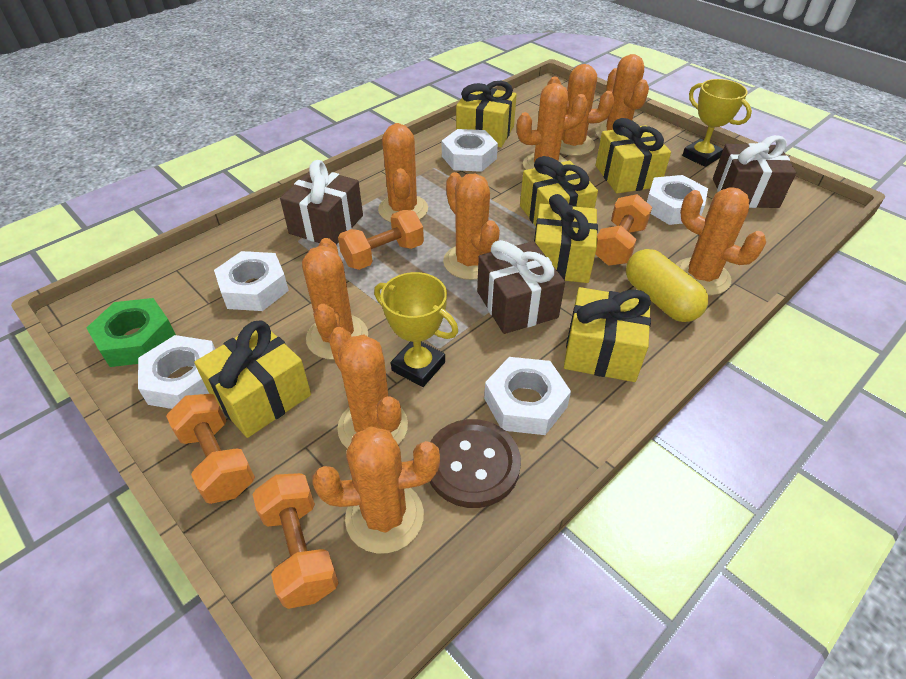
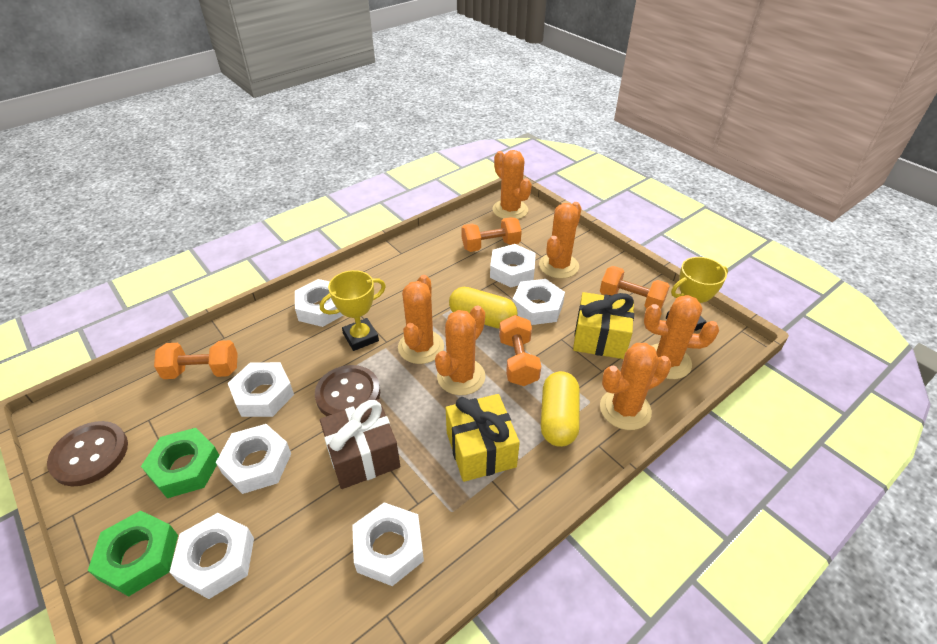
brown button: 1 -> 2
brown gift: 3 -> 1
green nut: 1 -> 2
orange cactus: 9 -> 6
white nut: 5 -> 7
yellow capsule: 1 -> 2
yellow gift: 6 -> 2

